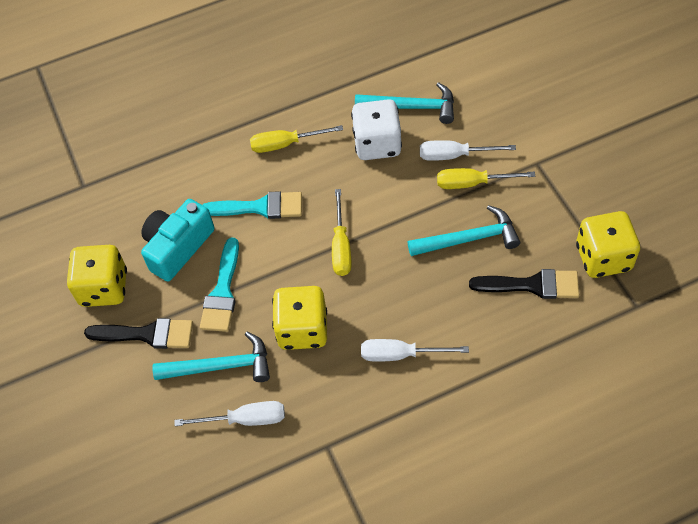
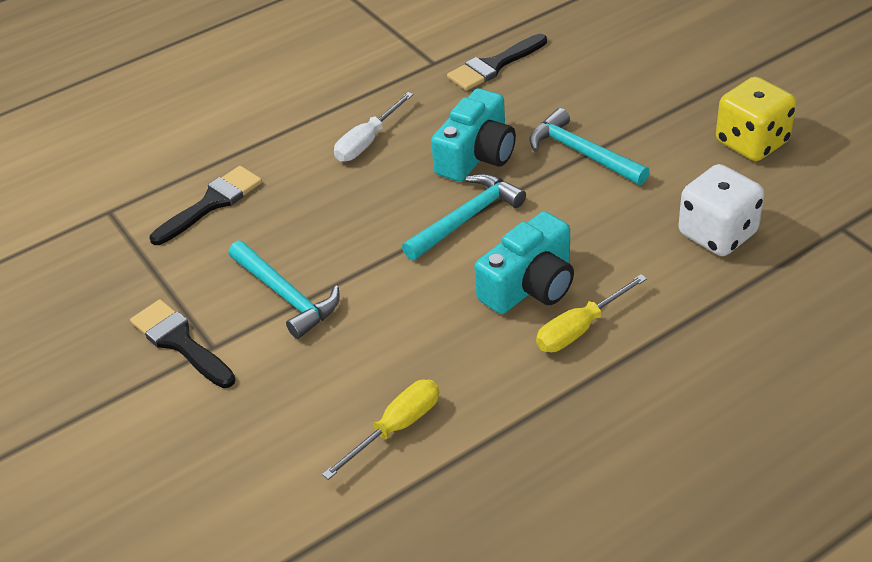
black brush: 2 -> 3
turquoise brush: 2 -> 0
turquoise camera: 1 -> 2
white screwdriver: 3 -> 1
yellow dice: 3 -> 1
yellow screwdriver: 3 -> 2

